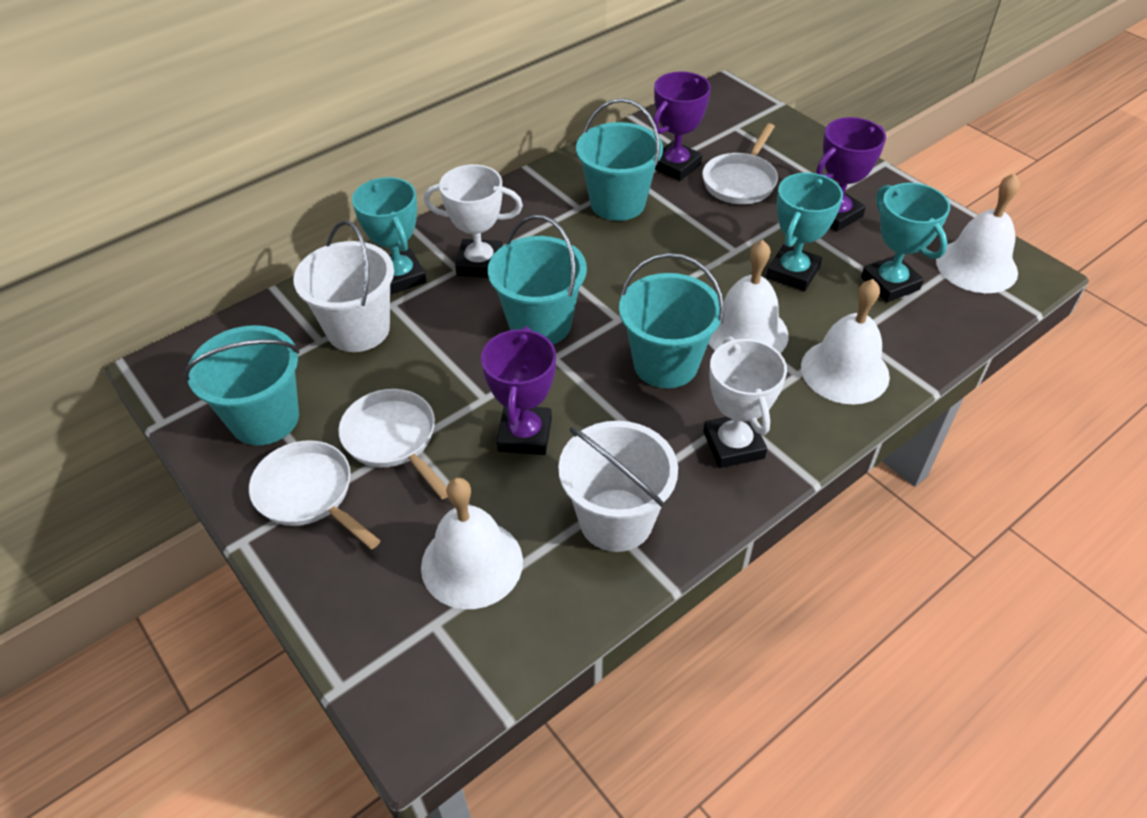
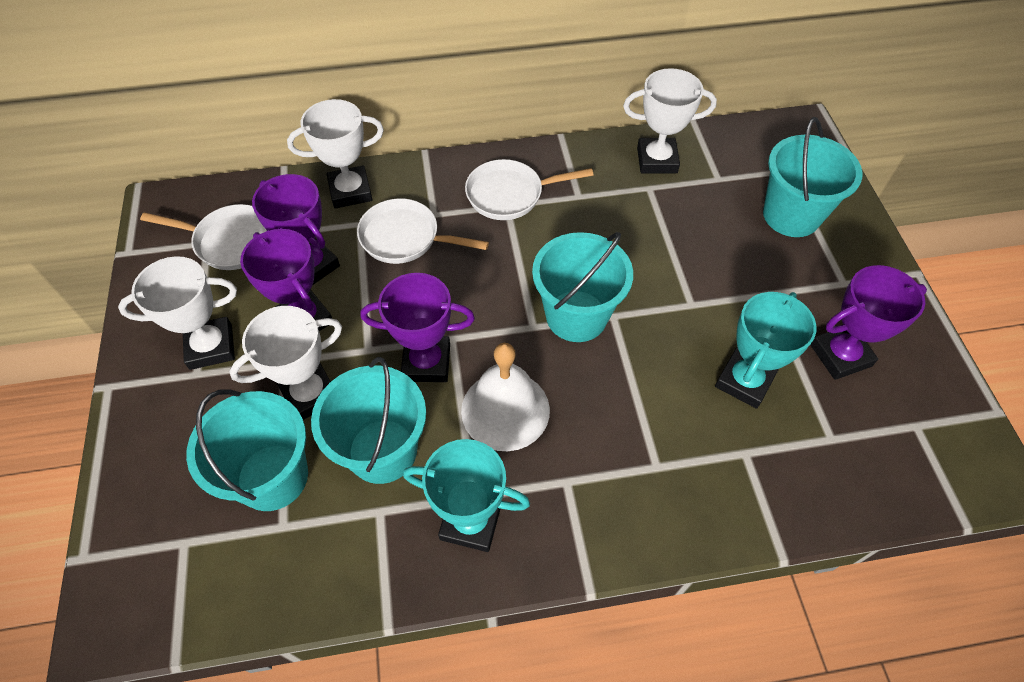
purple trophy: 3 -> 4
turquoise trophy: 3 -> 2
white bell: 4 -> 1
white bucket: 2 -> 0
white trophy: 2 -> 4

